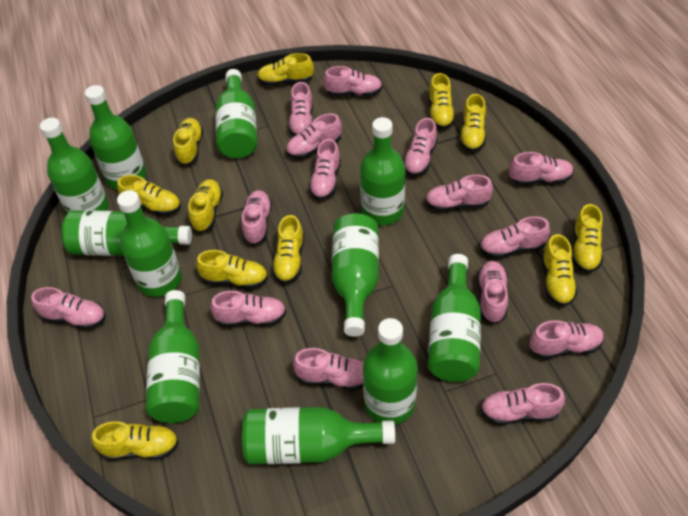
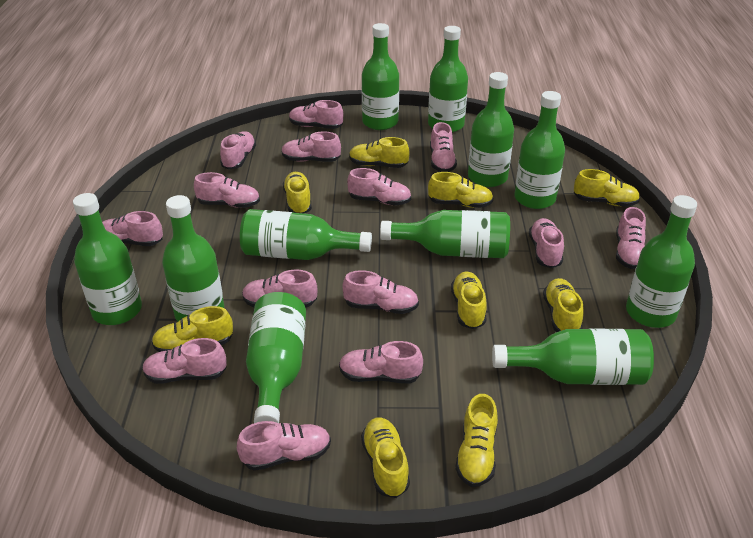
pink shoe: 15 -> 14
yellow shoe: 11 -> 9

